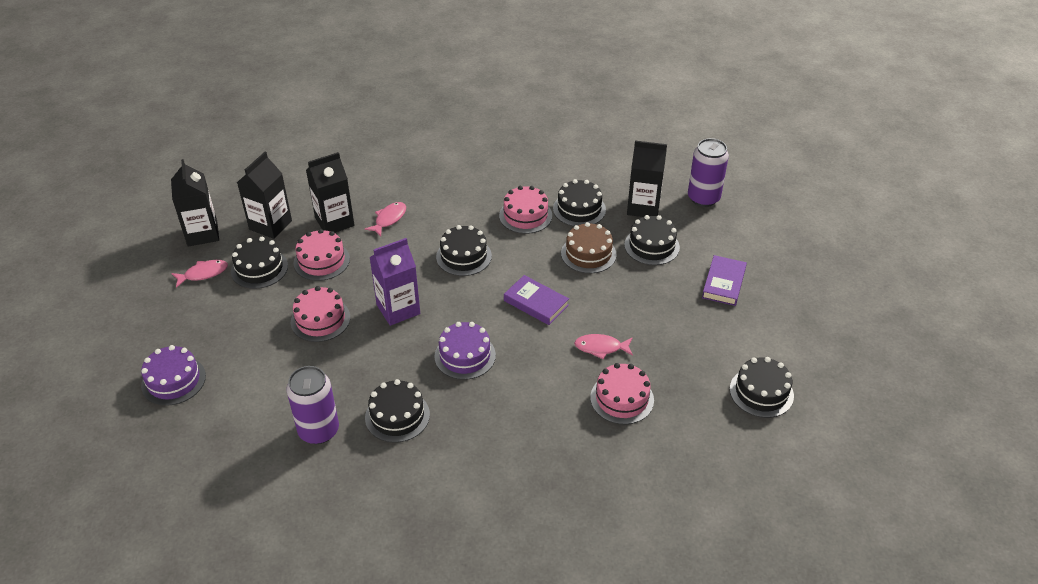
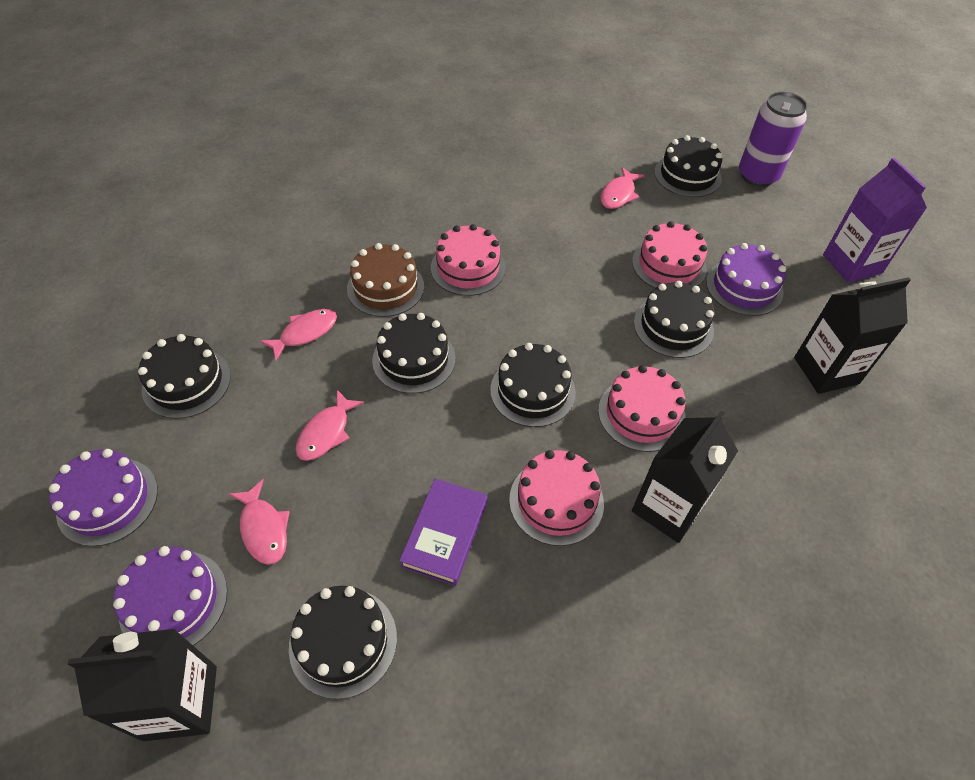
black carton: 4 -> 3
pink fish: 3 -> 4
purple book: 2 -> 1
purple cake: 2 -> 3
purple can: 2 -> 1

